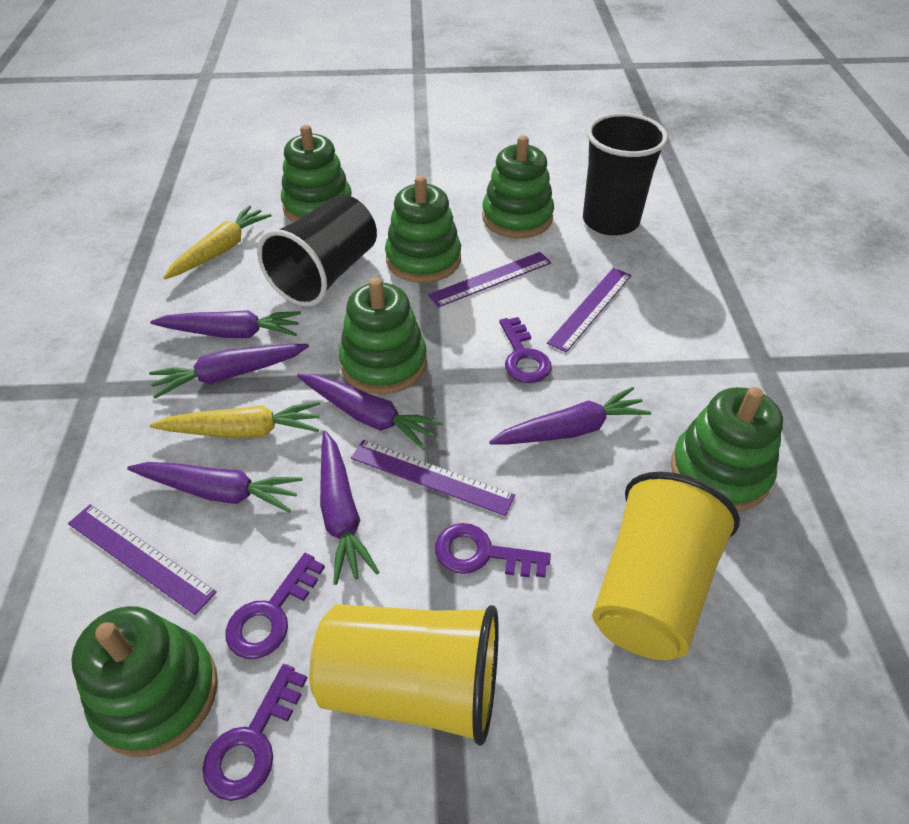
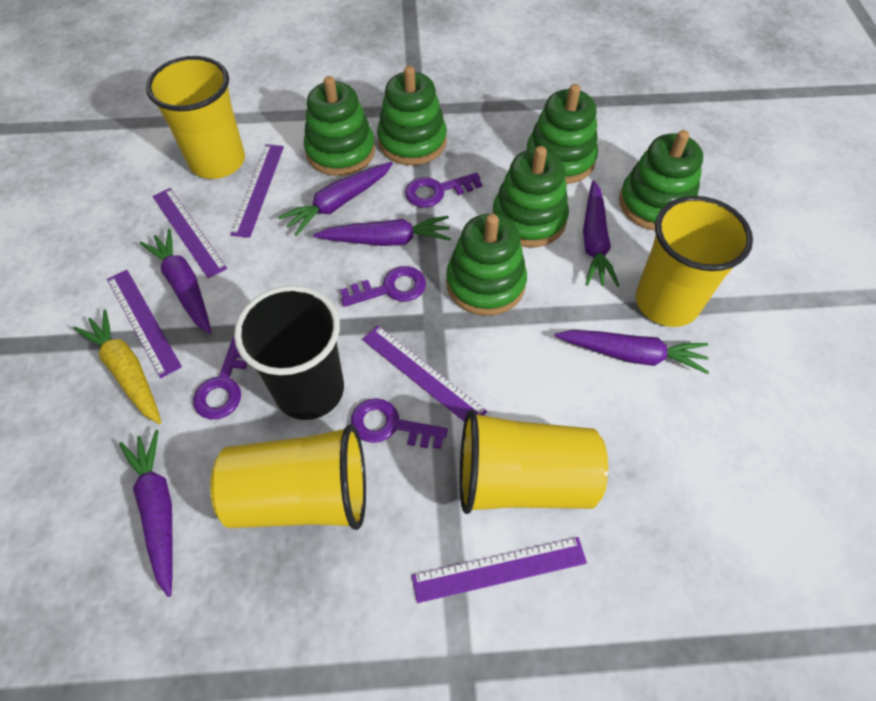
black cup: 2 -> 1
purple ruler: 4 -> 5
yellow carrot: 2 -> 1
yellow cup: 2 -> 4

